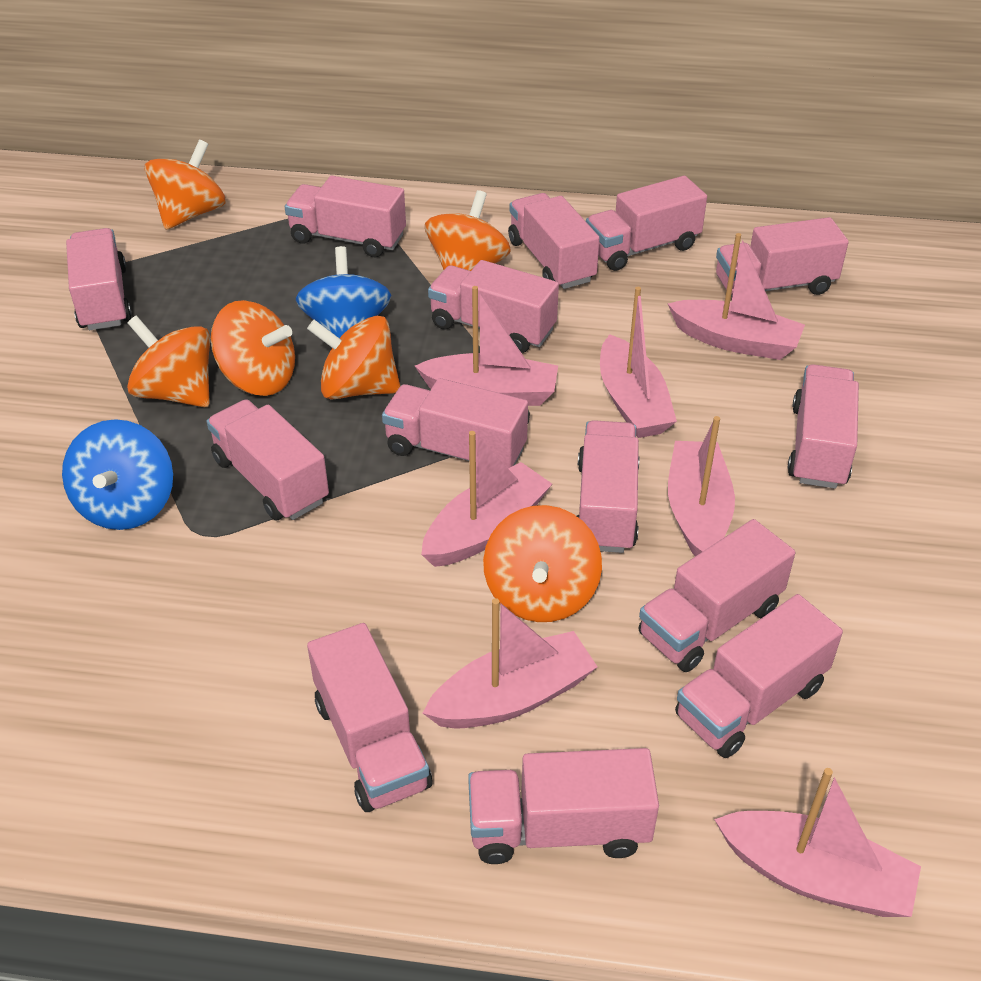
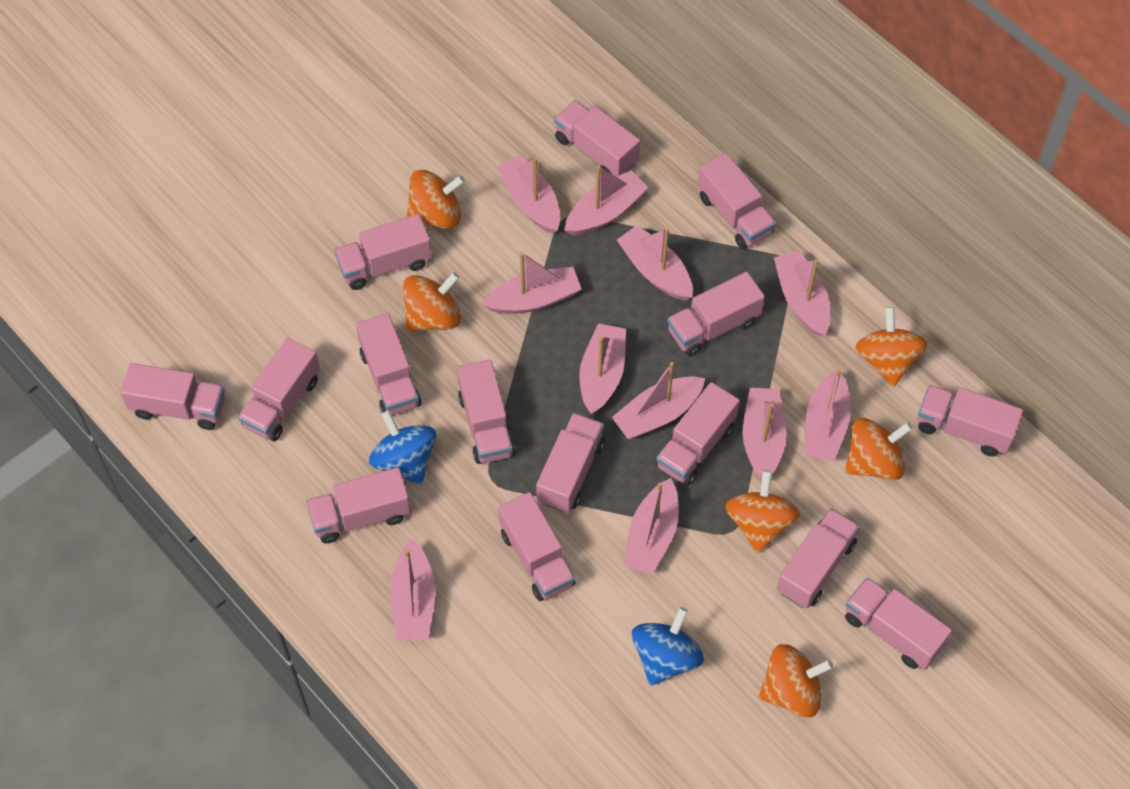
pink boat: 7 -> 11
pink truck: 14 -> 15

